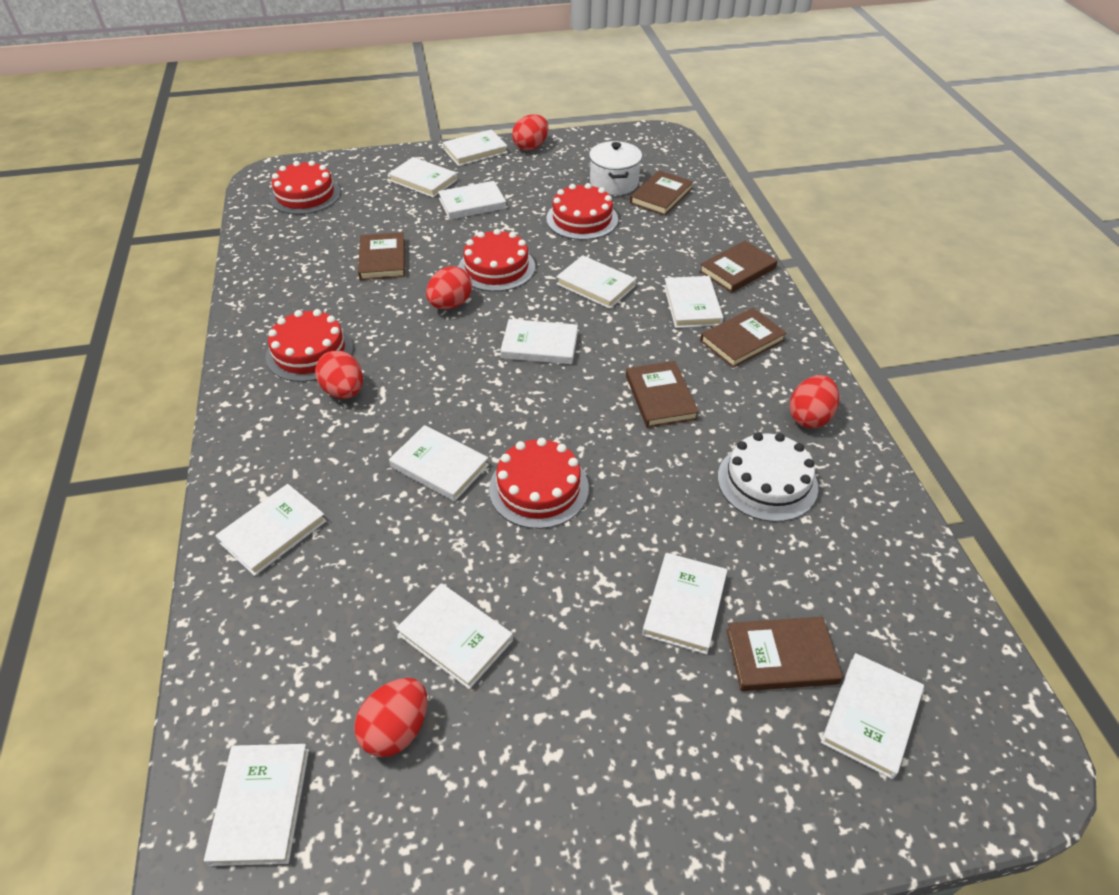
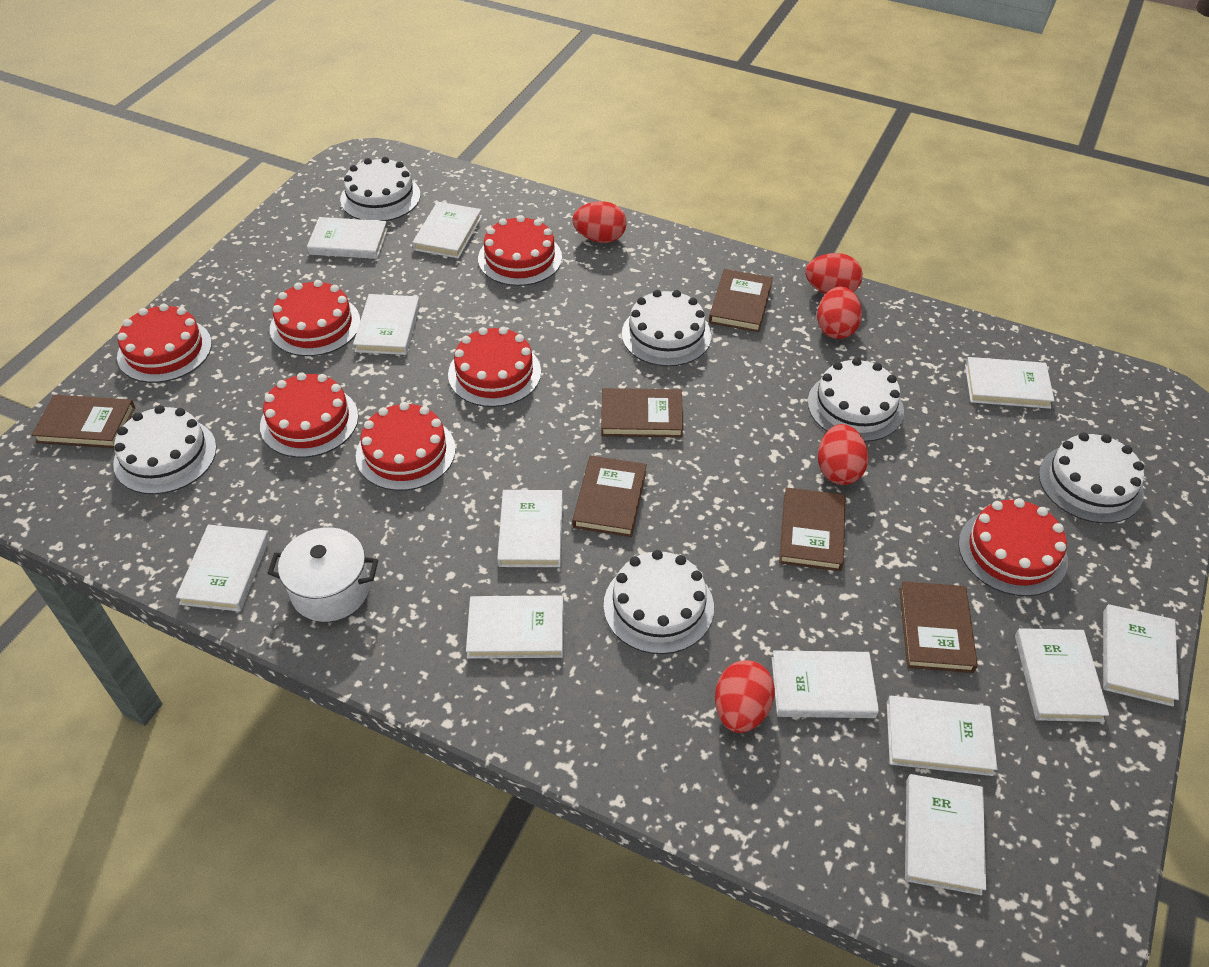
red cake: 5 -> 7
white cake: 1 -> 6

